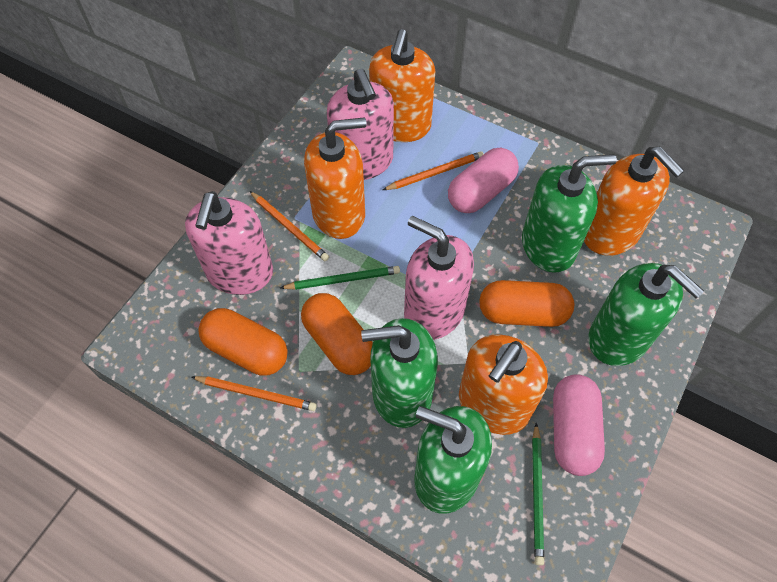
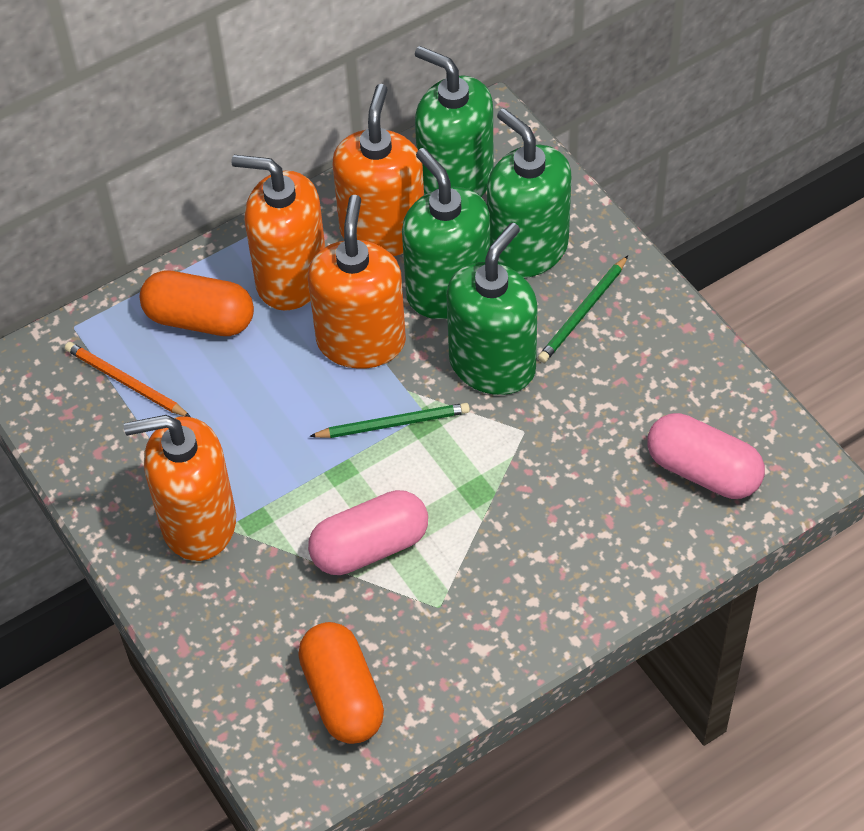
orange capsule: 3 -> 2
orange pencil: 3 -> 1
pink soap dispenser: 3 -> 0

